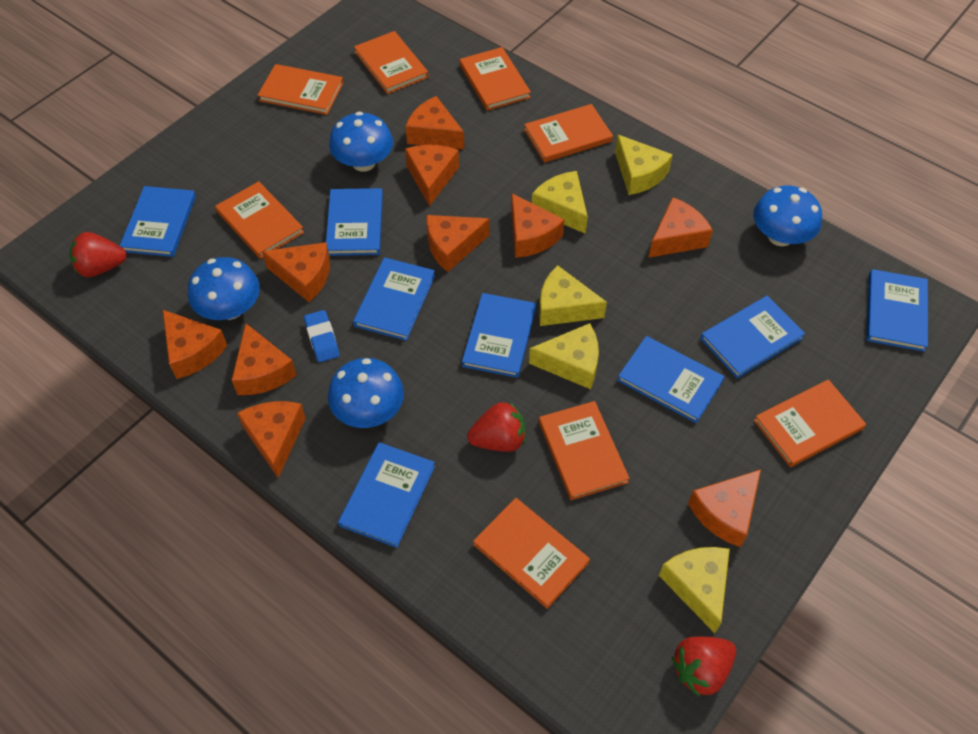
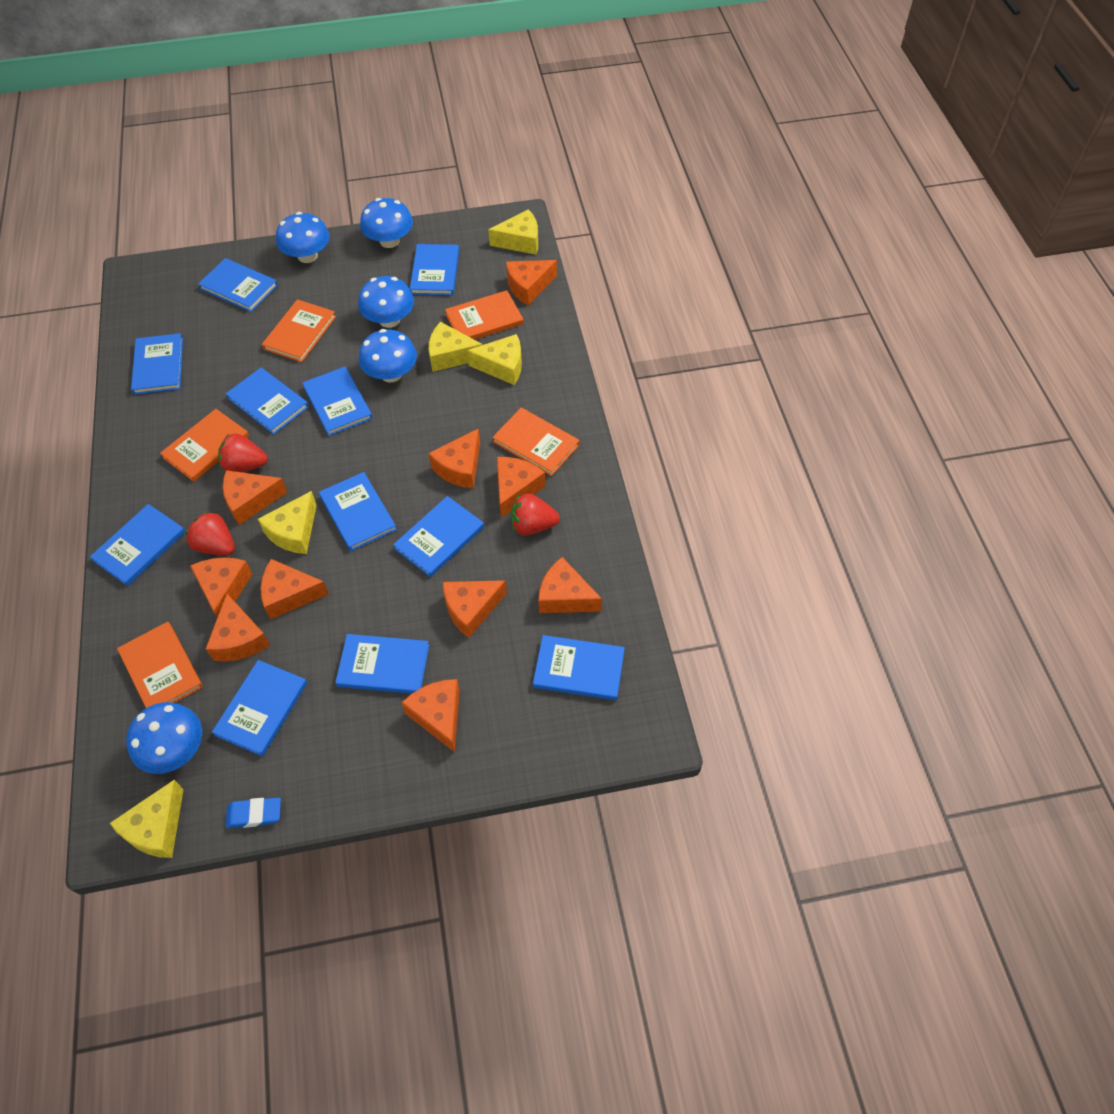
blue book: 8 -> 11
blue mushroom: 4 -> 5
orange book: 8 -> 5

